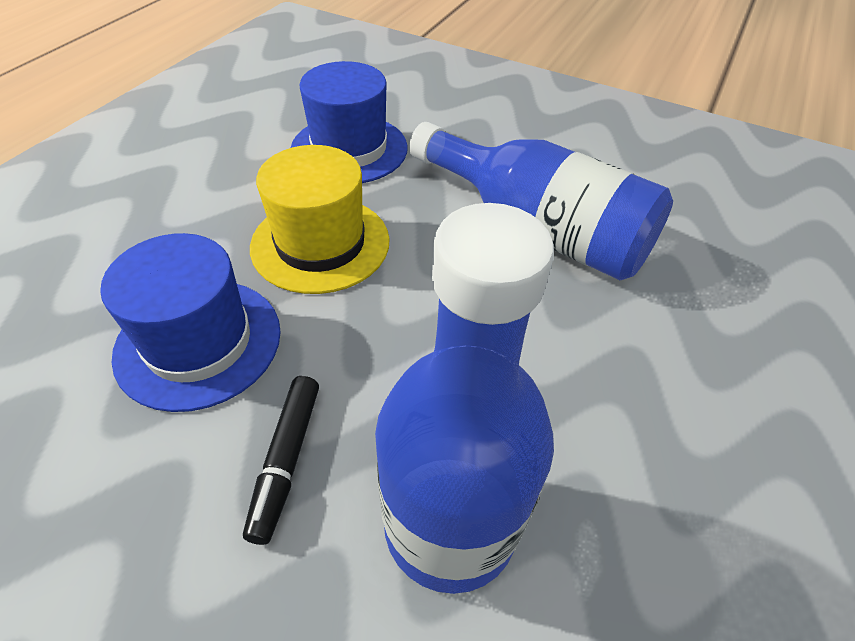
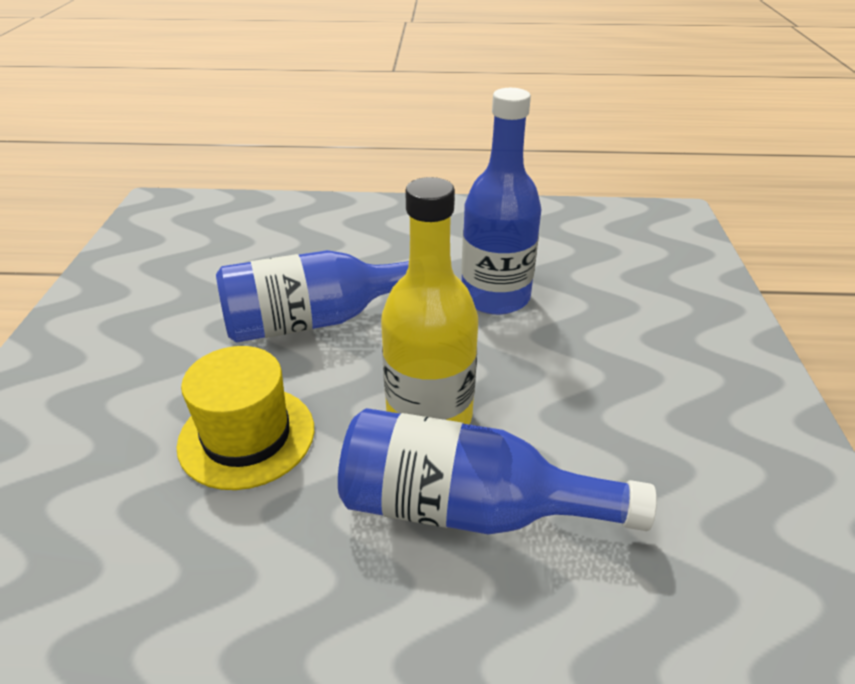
black marker: 1 -> 0
blue bottle: 2 -> 3
blue hat: 2 -> 0
yellow bottle: 0 -> 1

